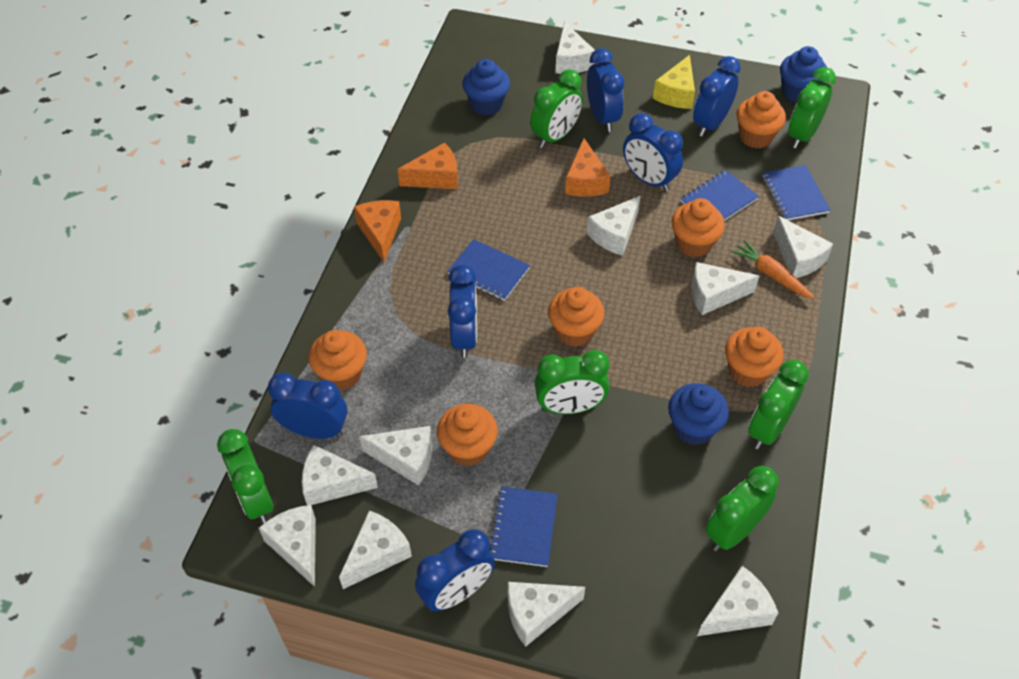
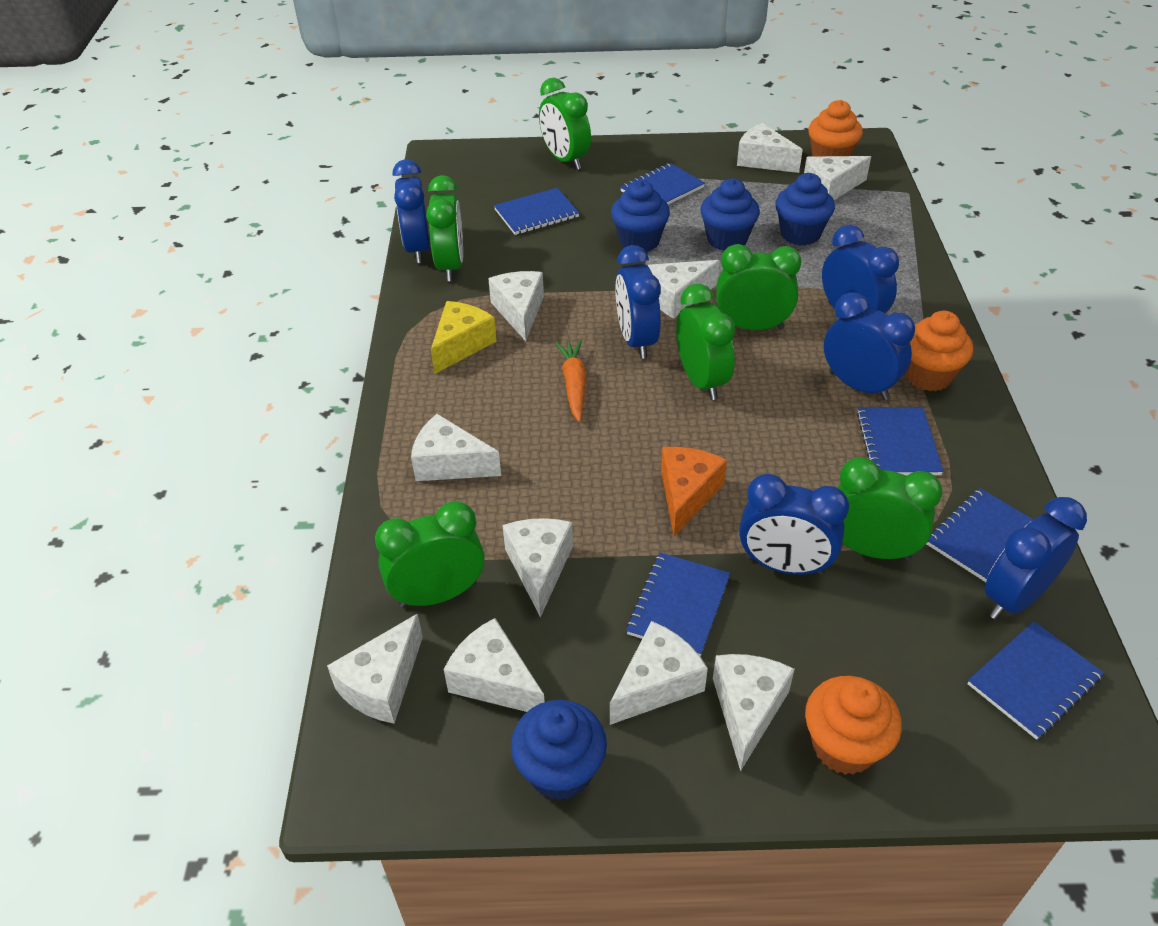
blue cupcake: 3 -> 4
blue notebook: 4 -> 6
orange cheese: 3 -> 1
orange cupcake: 6 -> 3

